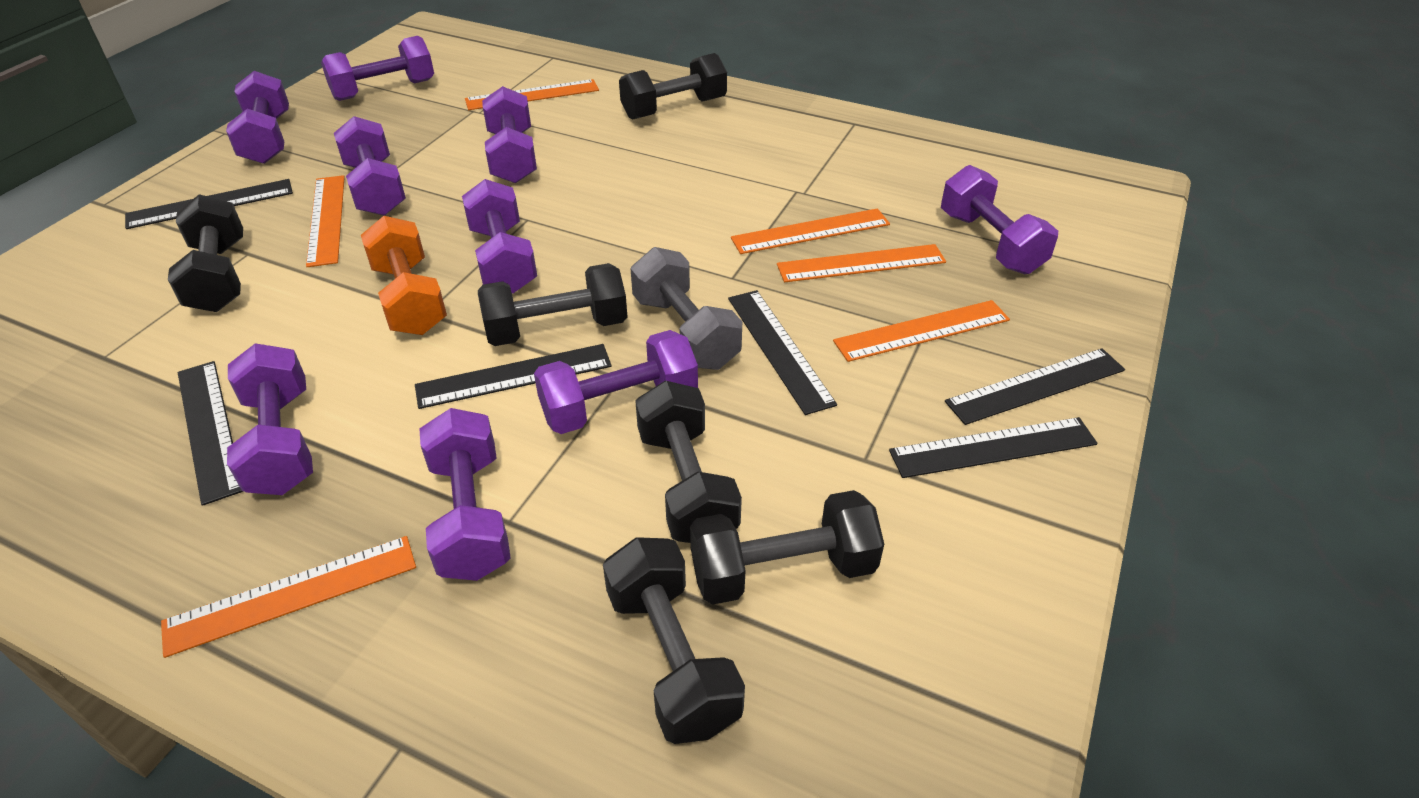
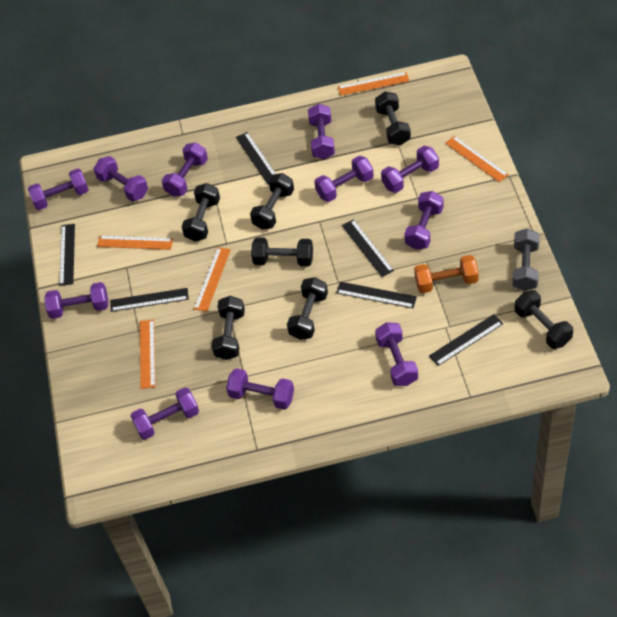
black dumbbell: 6 -> 7
orange ruler: 6 -> 5
purple dumbbell: 9 -> 11

